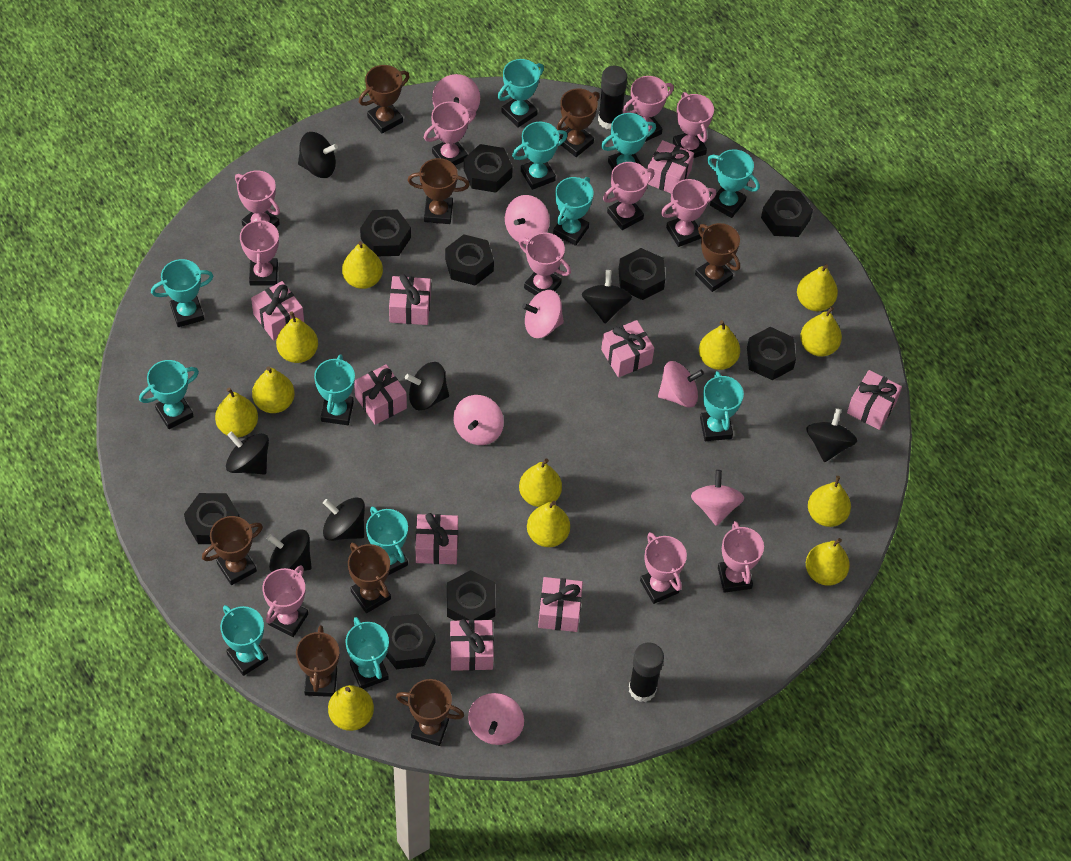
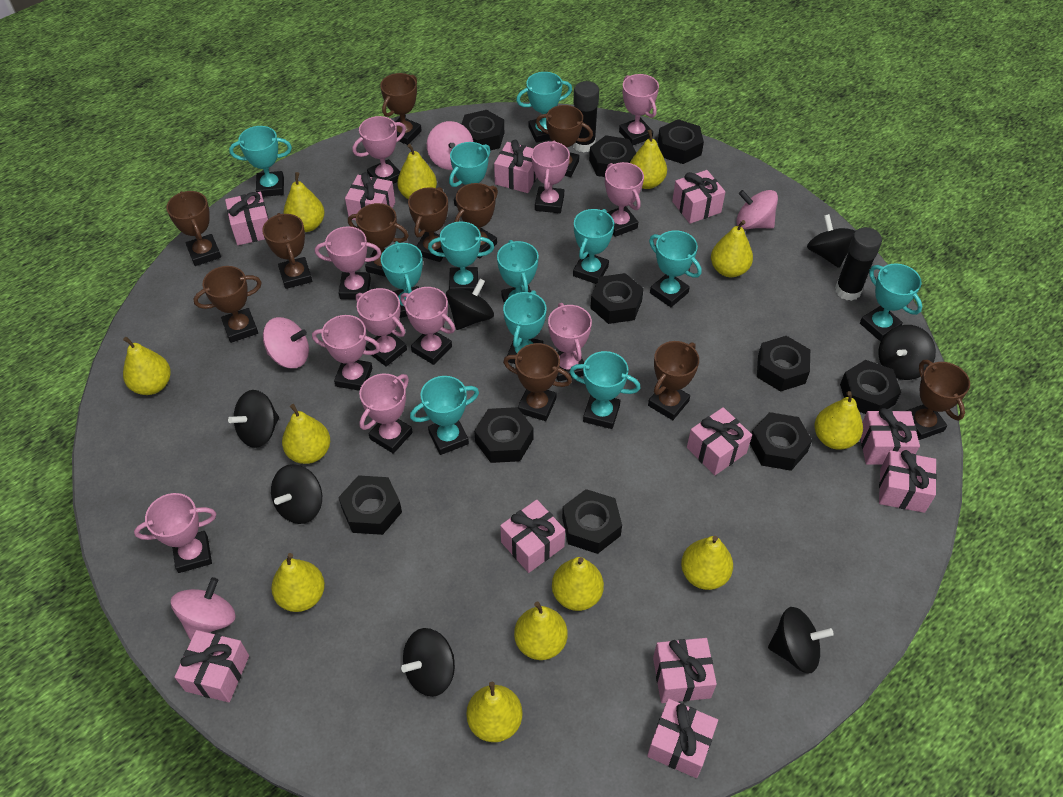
black nut: 9 -> 10
brown trophy: 8 -> 11
pink gift: 9 -> 11
pink spinning top: 7 -> 4

